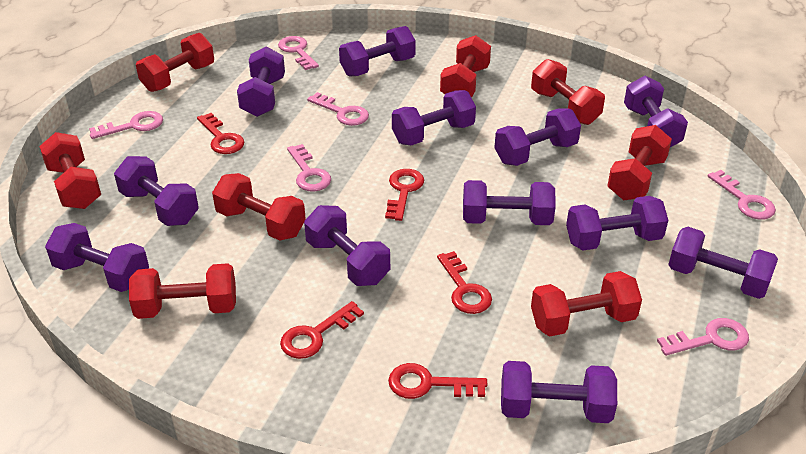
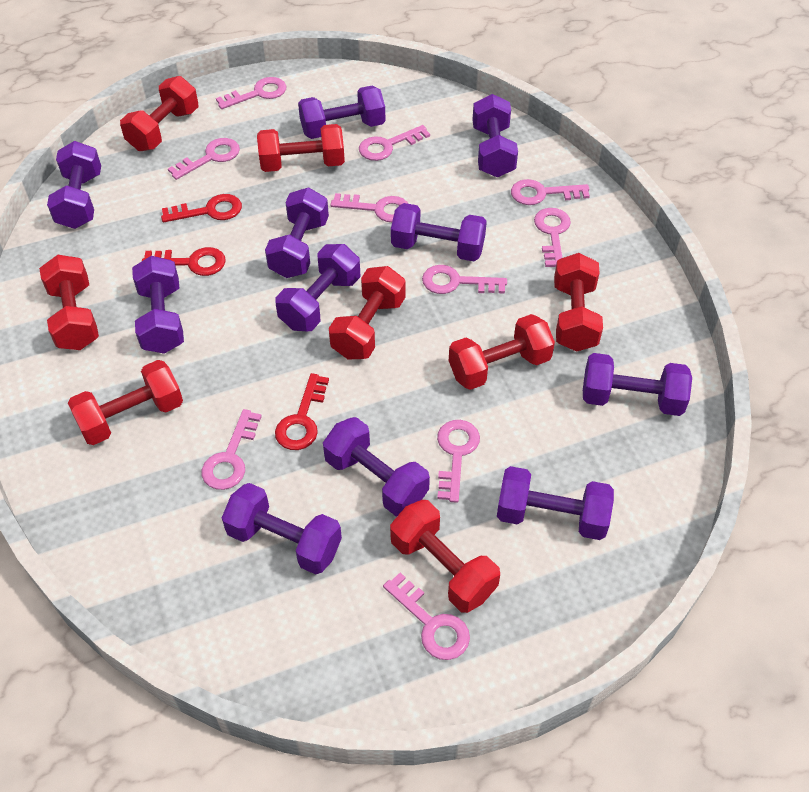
pink key: 6 -> 10
purple dumbbell: 12 -> 11
red key: 5 -> 3

